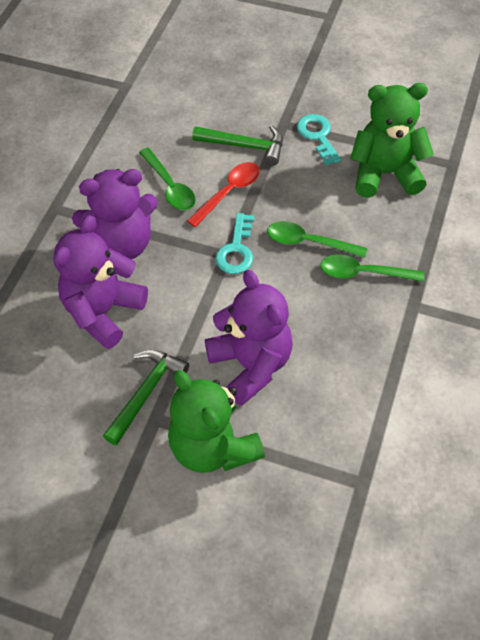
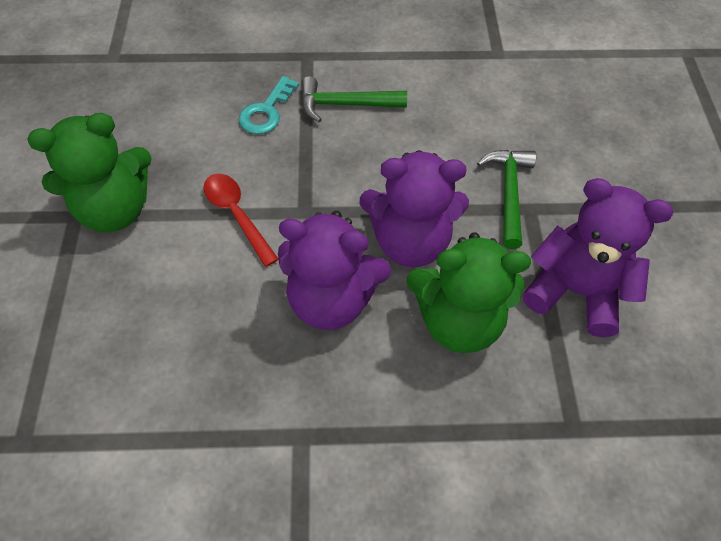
green spoon: 3 -> 0
turquoise key: 2 -> 1

